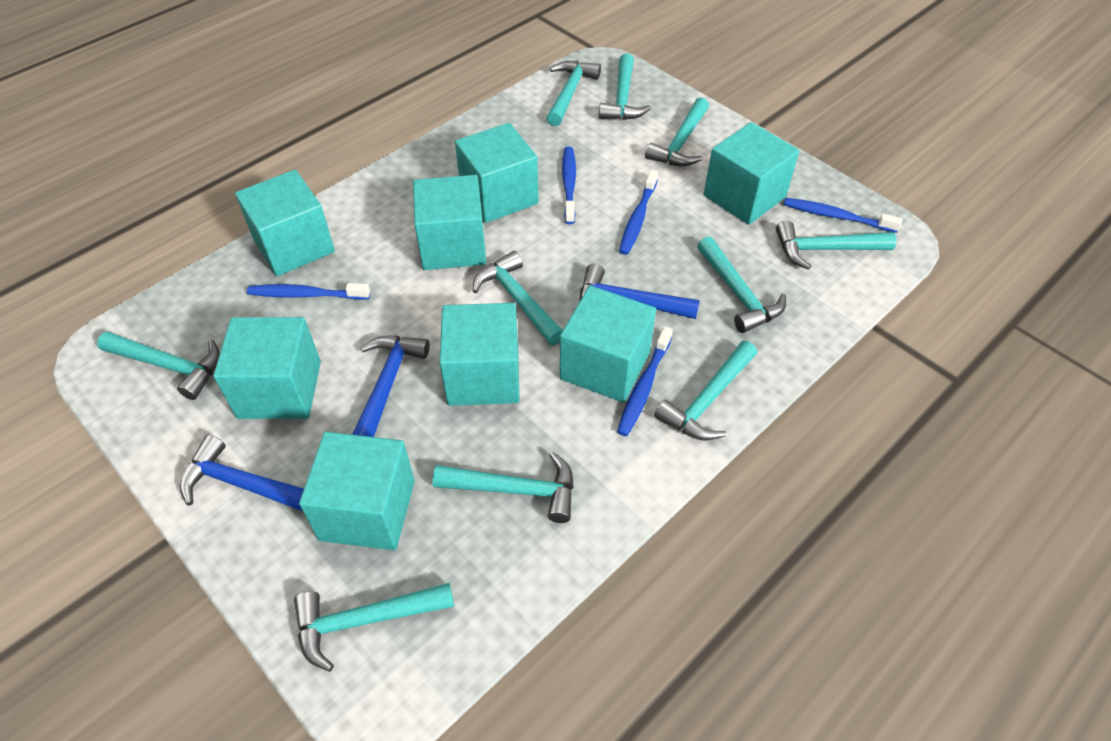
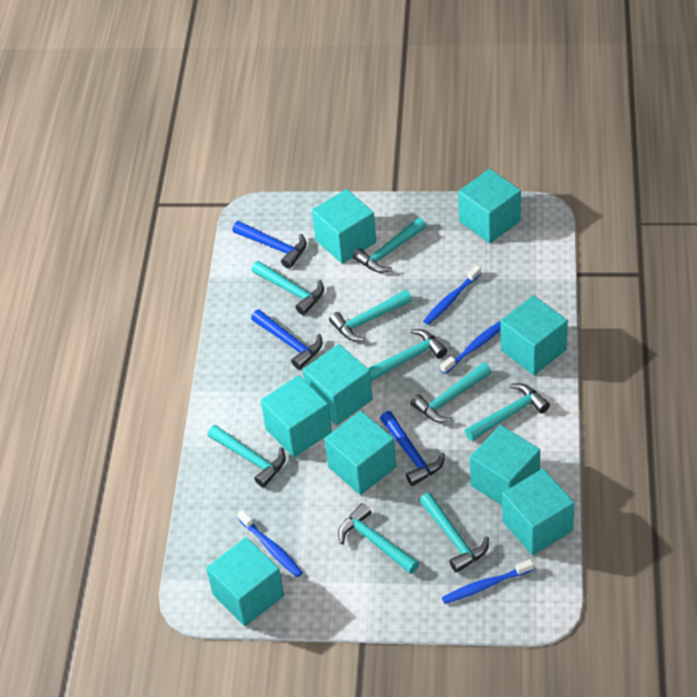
blue toothbrush: 5 -> 4
turquoise cube: 8 -> 9
turquoise hammer: 10 -> 9

